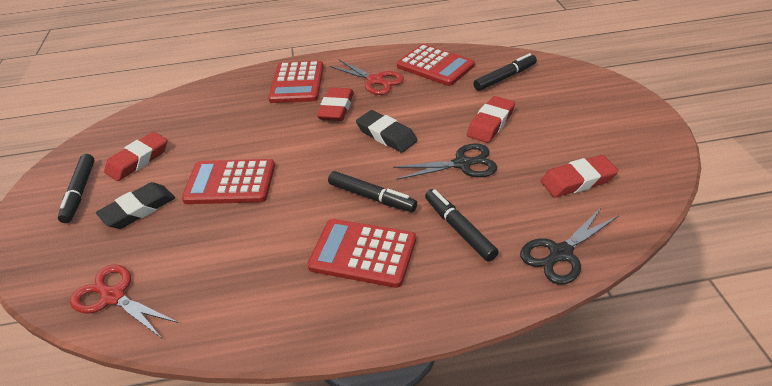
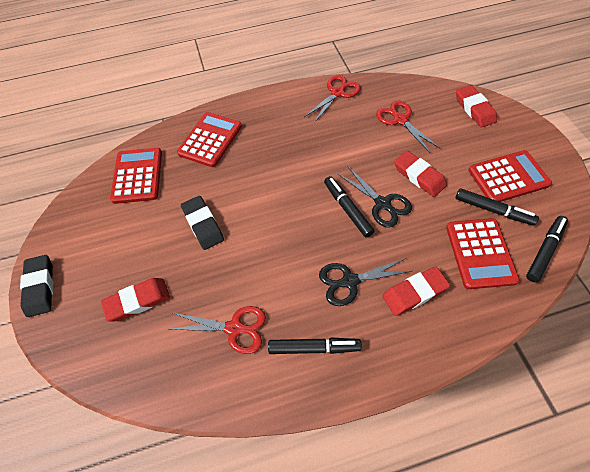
red scissors: 2 -> 3

